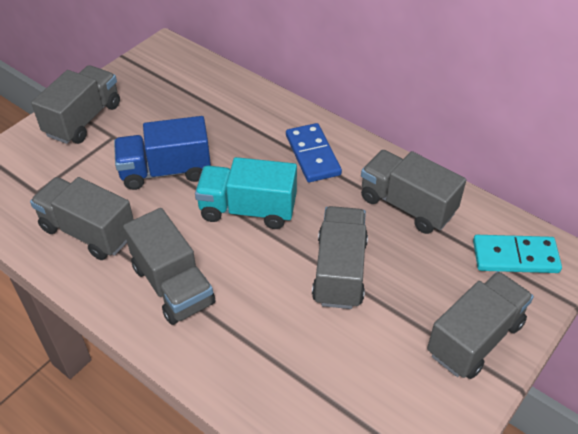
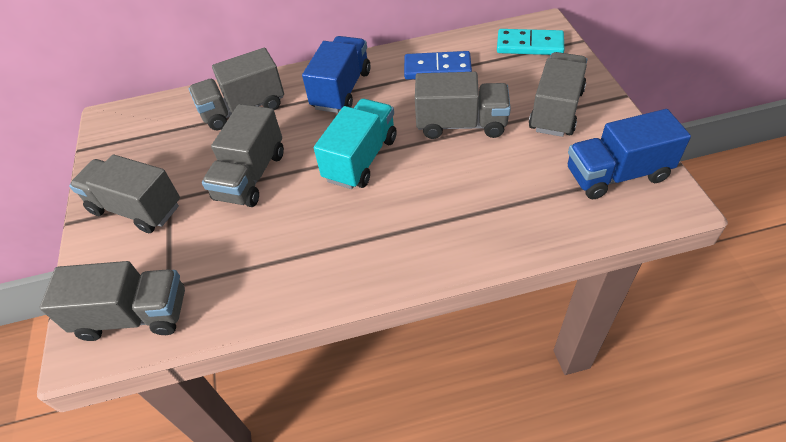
blue truck: 1 -> 2

